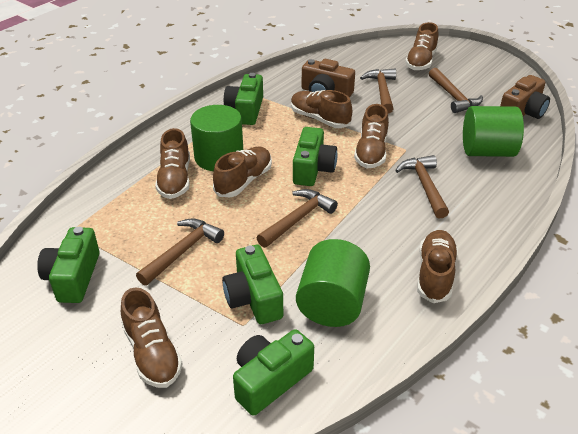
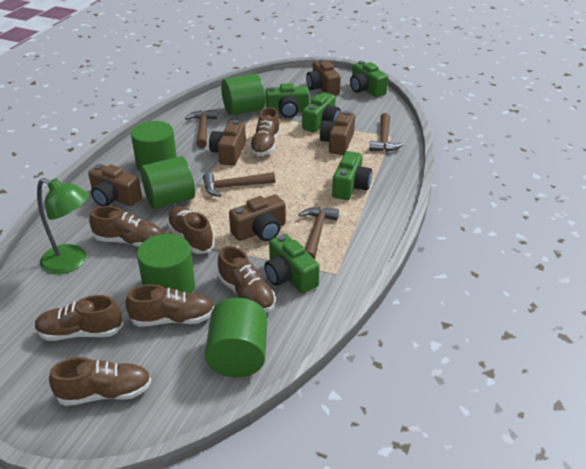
brown camera: 2 -> 5
brown hammer: 5 -> 4
green cylinder: 3 -> 5
green lamp: 0 -> 1

